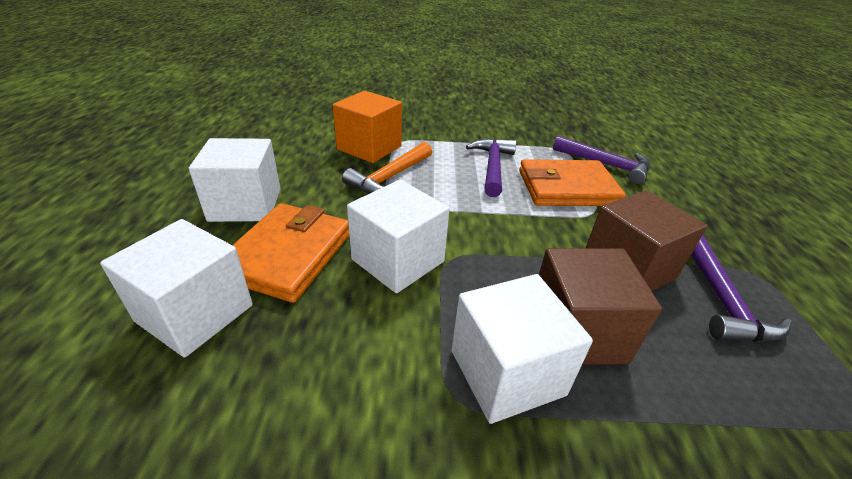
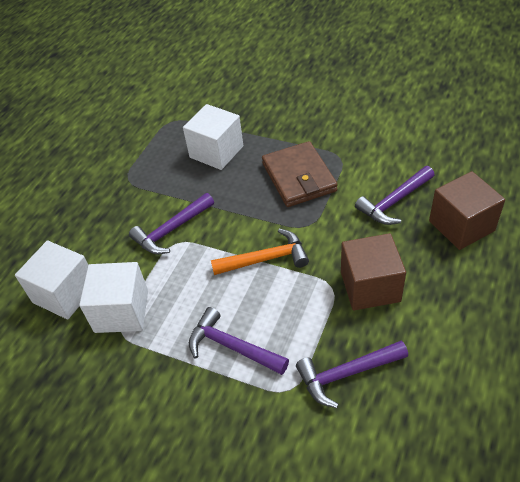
brown wallet: 0 -> 1
orange cube: 1 -> 0
orange wallet: 2 -> 0
purple hammer: 3 -> 4
white cube: 4 -> 3

